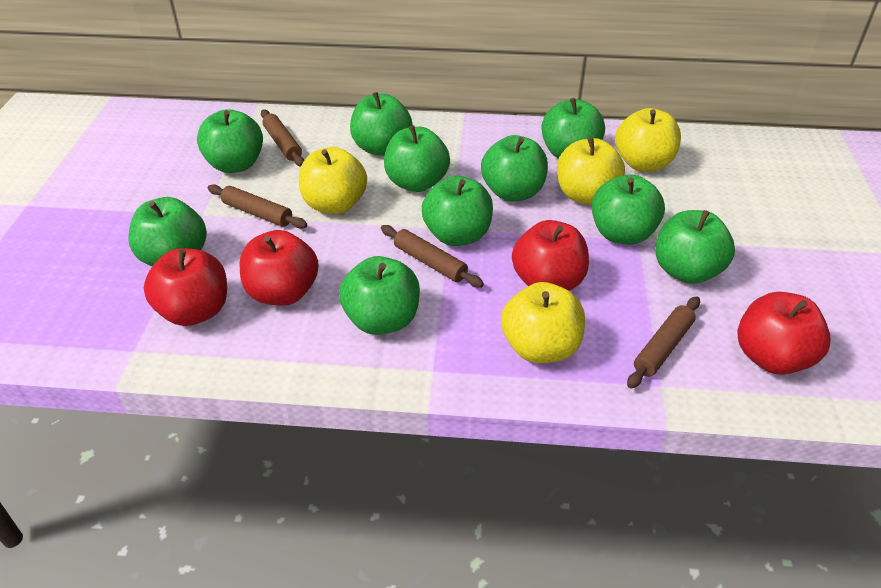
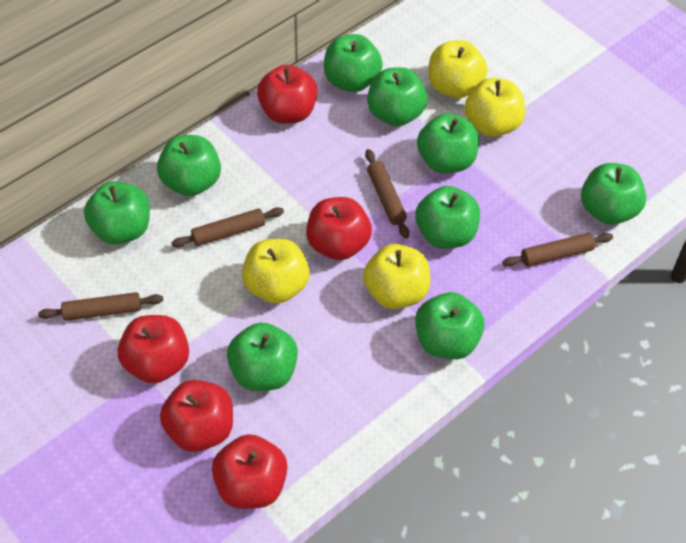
green apple: 10 -> 9
red apple: 4 -> 5

